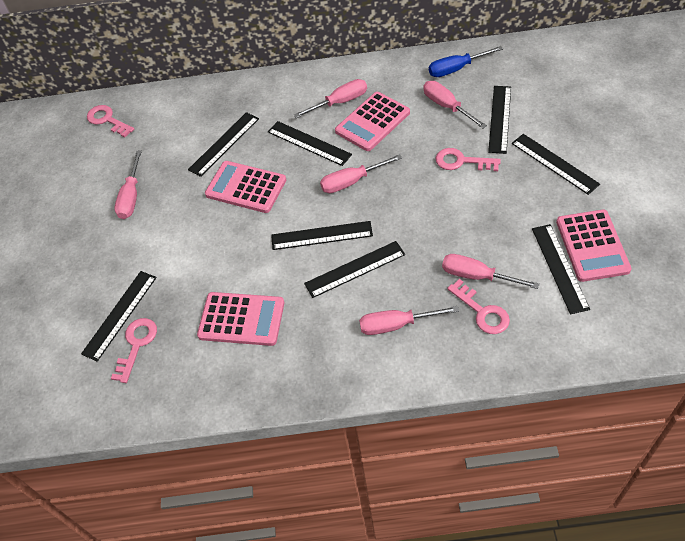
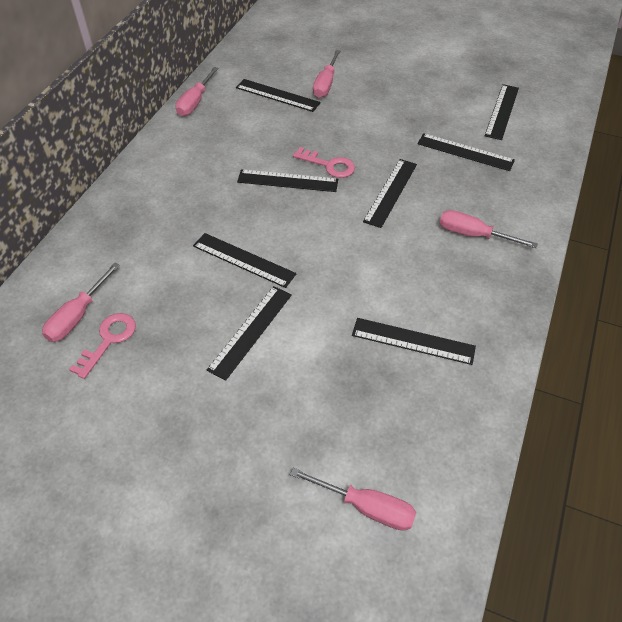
blue screwdriver: 1 -> 0
pink calculator: 4 -> 0
pink key: 4 -> 2
pink screwdriver: 6 -> 5

